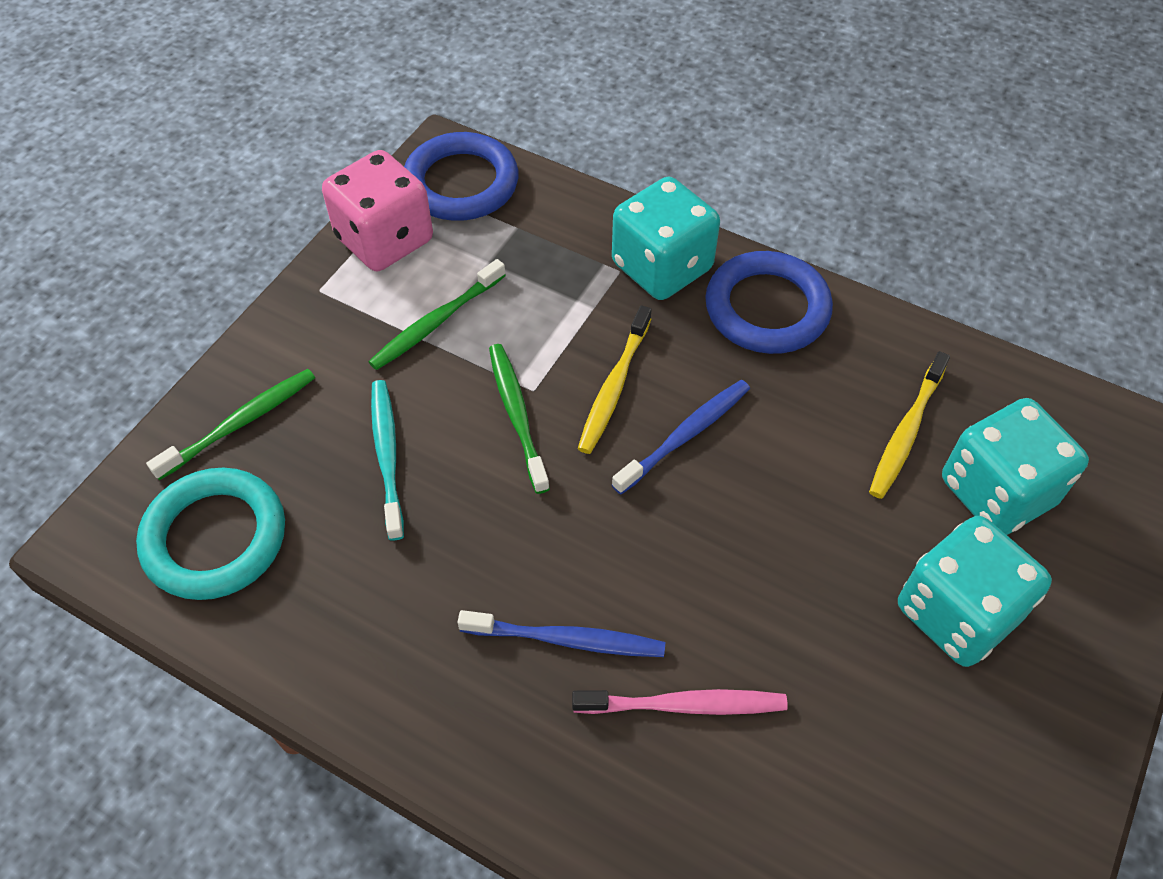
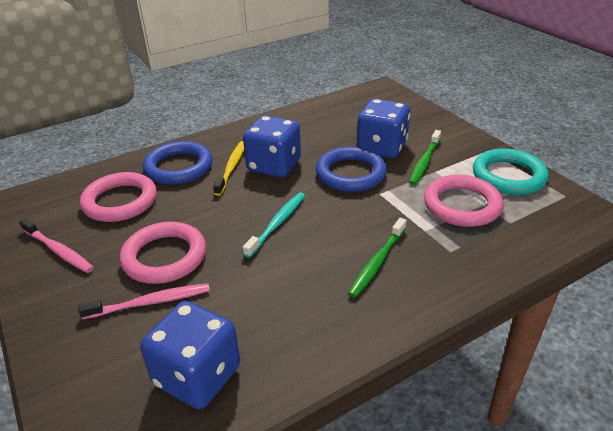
blue dice: 0 -> 3
blue toothbrush: 2 -> 0
green toothbrush: 3 -> 2
pink dice: 1 -> 0
pink ring: 0 -> 3
pink toothbrush: 1 -> 2
turquoise dice: 3 -> 0
yellow toothbrush: 2 -> 1

